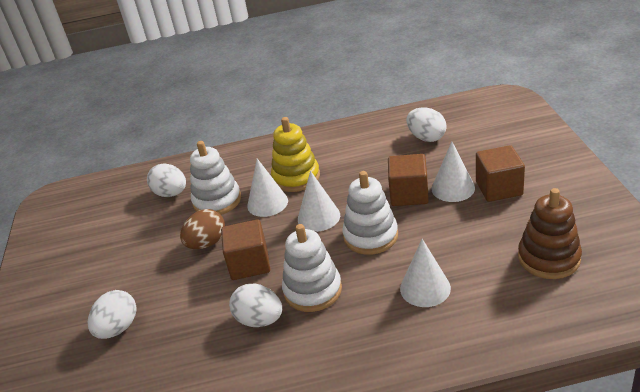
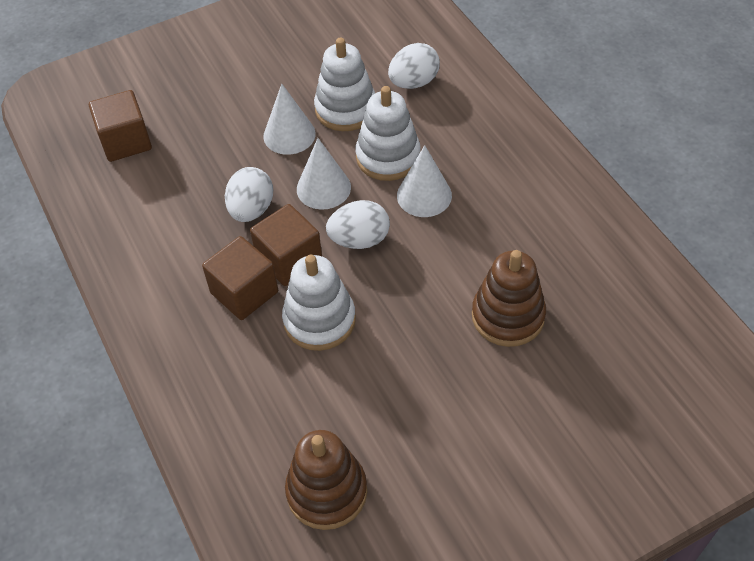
brown egg: 1 -> 0
brown stacking toy: 1 -> 2
white cone: 4 -> 3
white egg: 4 -> 3
yellow stacking toy: 1 -> 0

